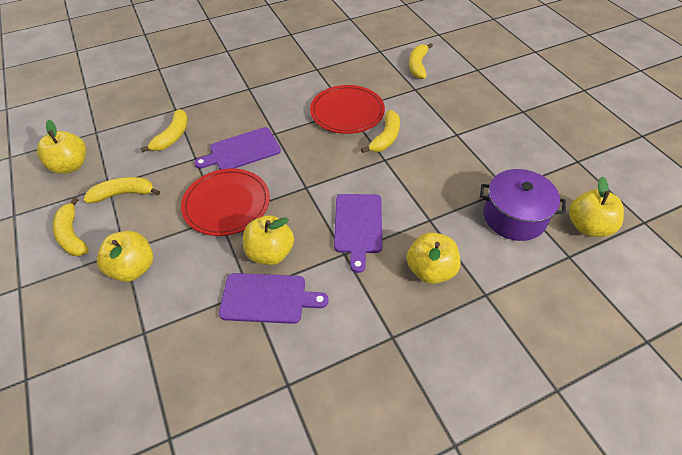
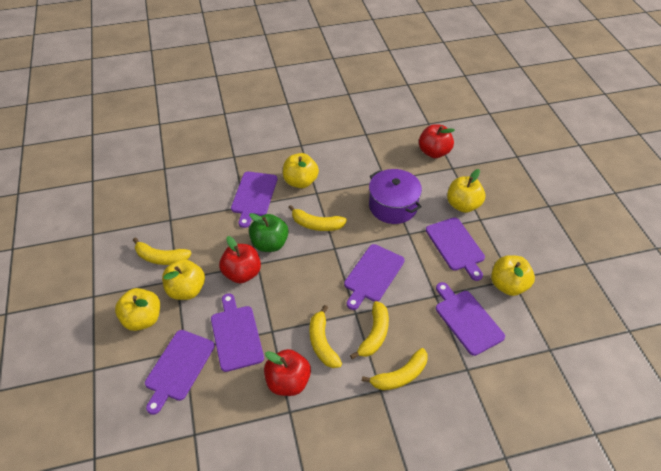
green apple: 0 -> 1
purple cutting board: 3 -> 6
red apple: 0 -> 3
red plate: 2 -> 0

